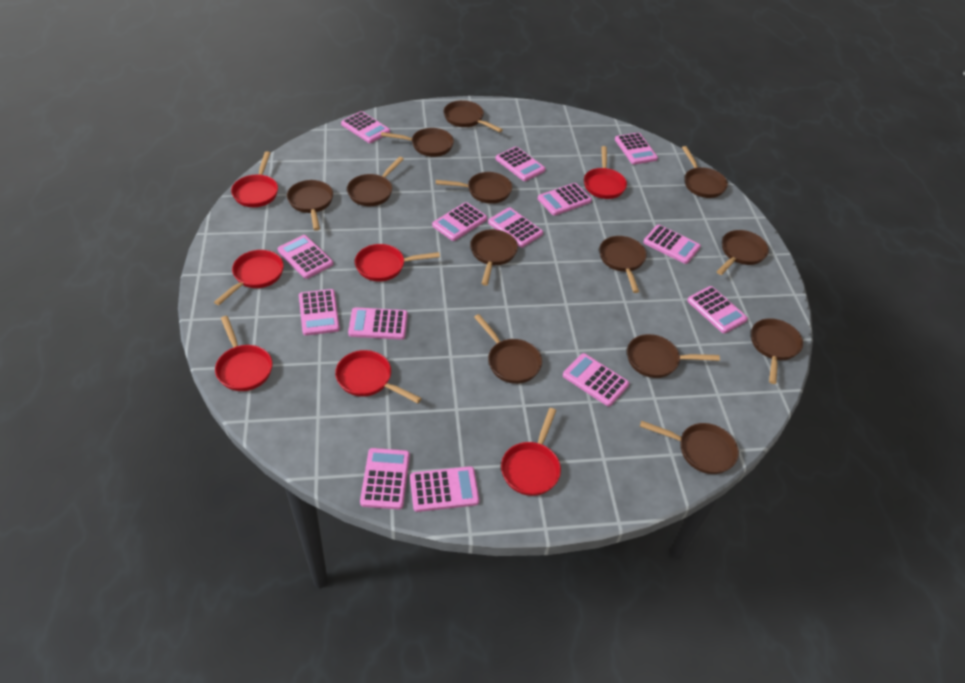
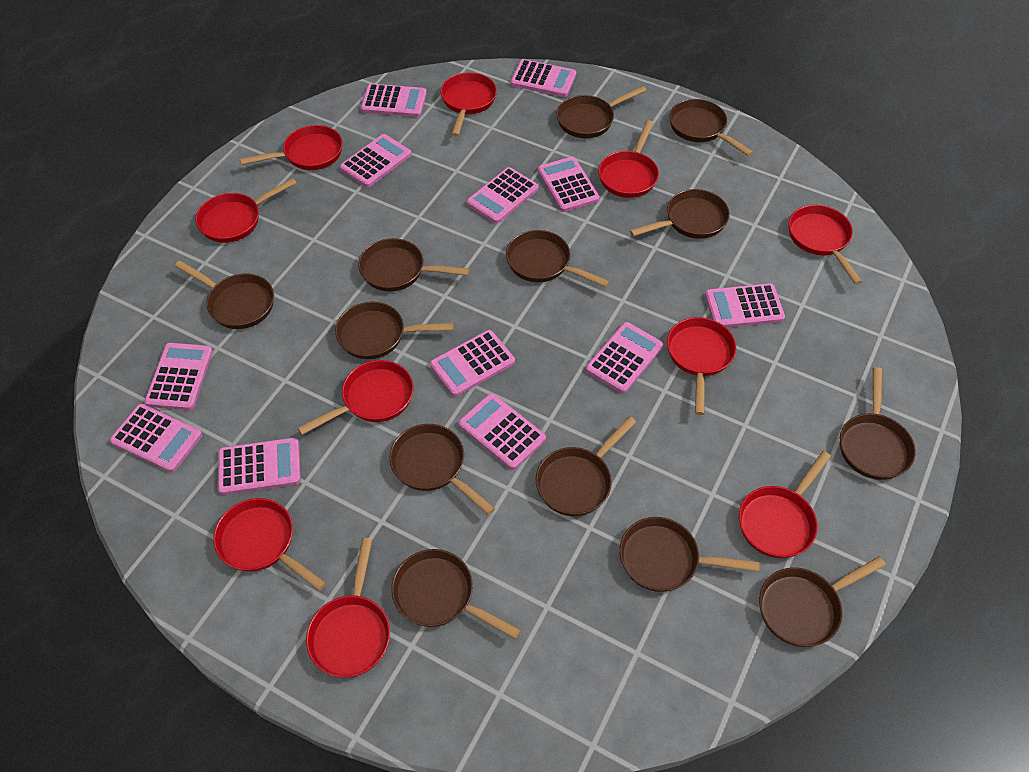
pink calculator: 14 -> 12
red pan: 7 -> 10

